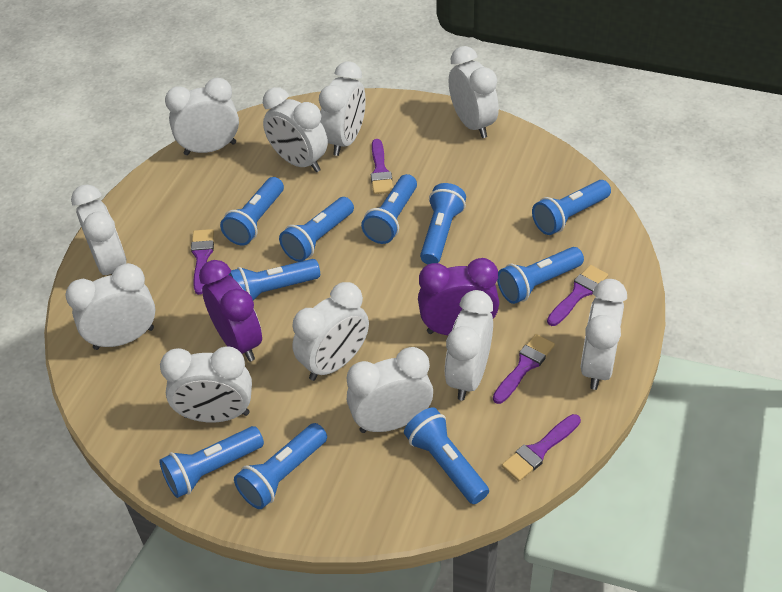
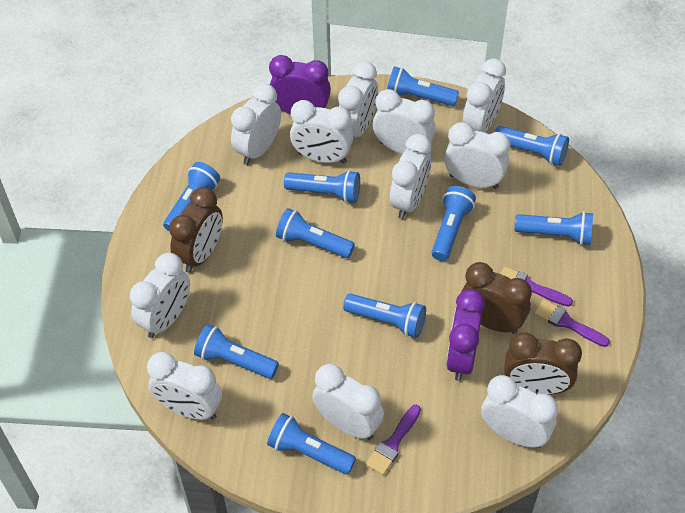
brown clock: 0 -> 3
purple brush: 5 -> 3

